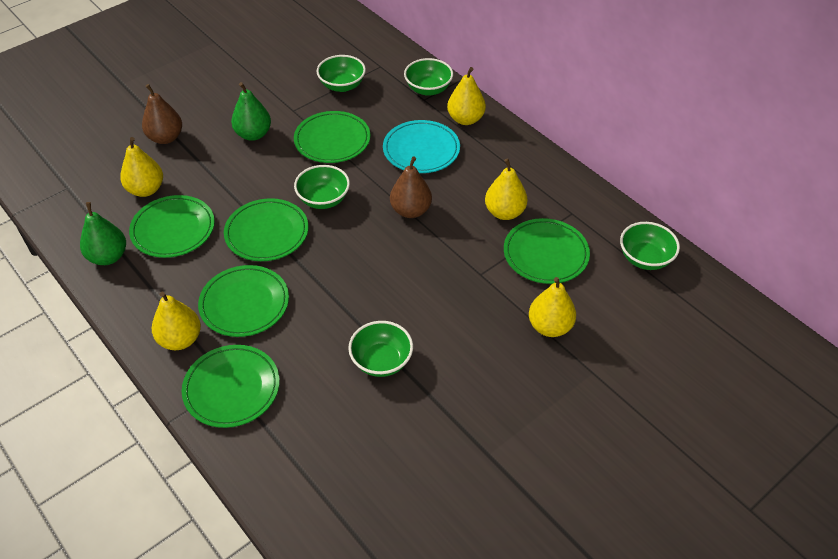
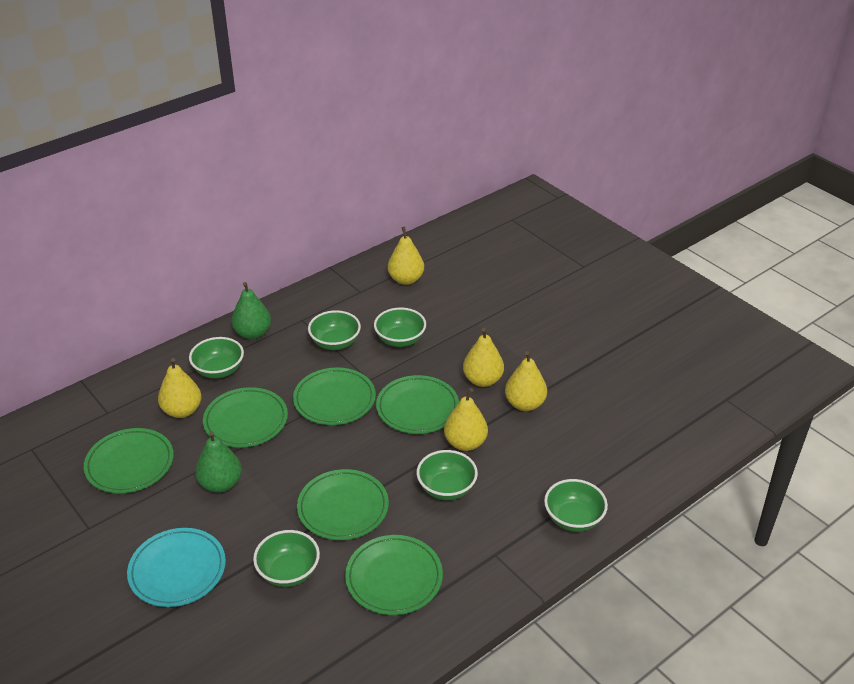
brown pear: 2 -> 0
green bowl: 5 -> 6

